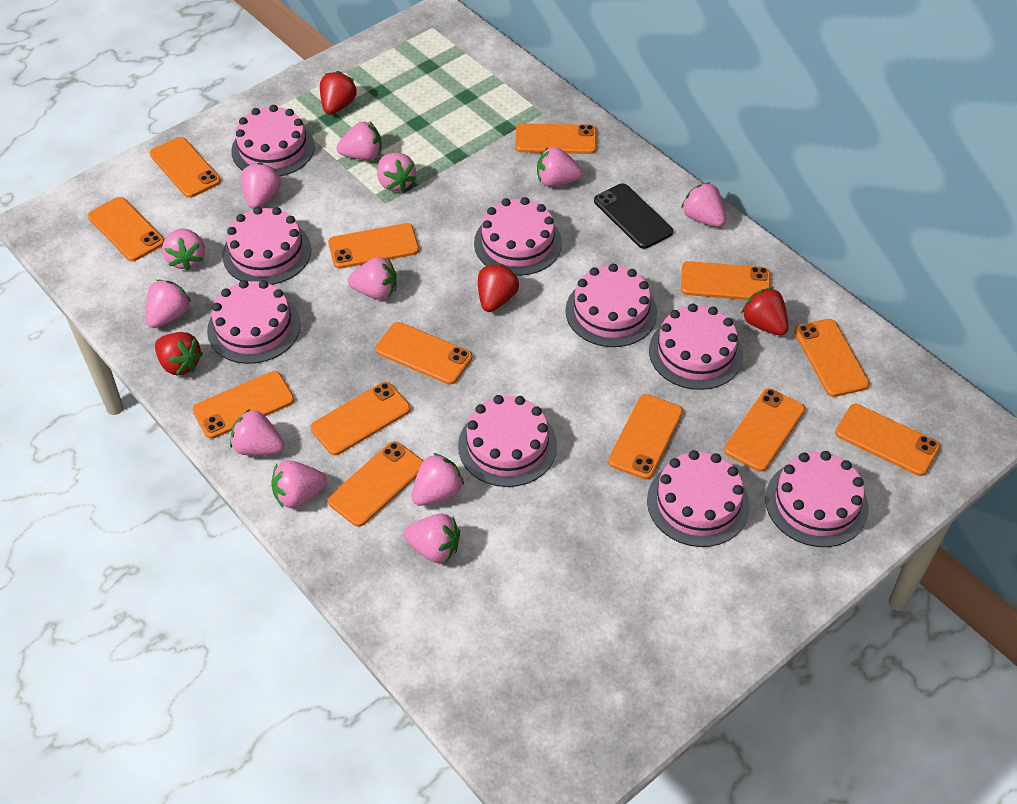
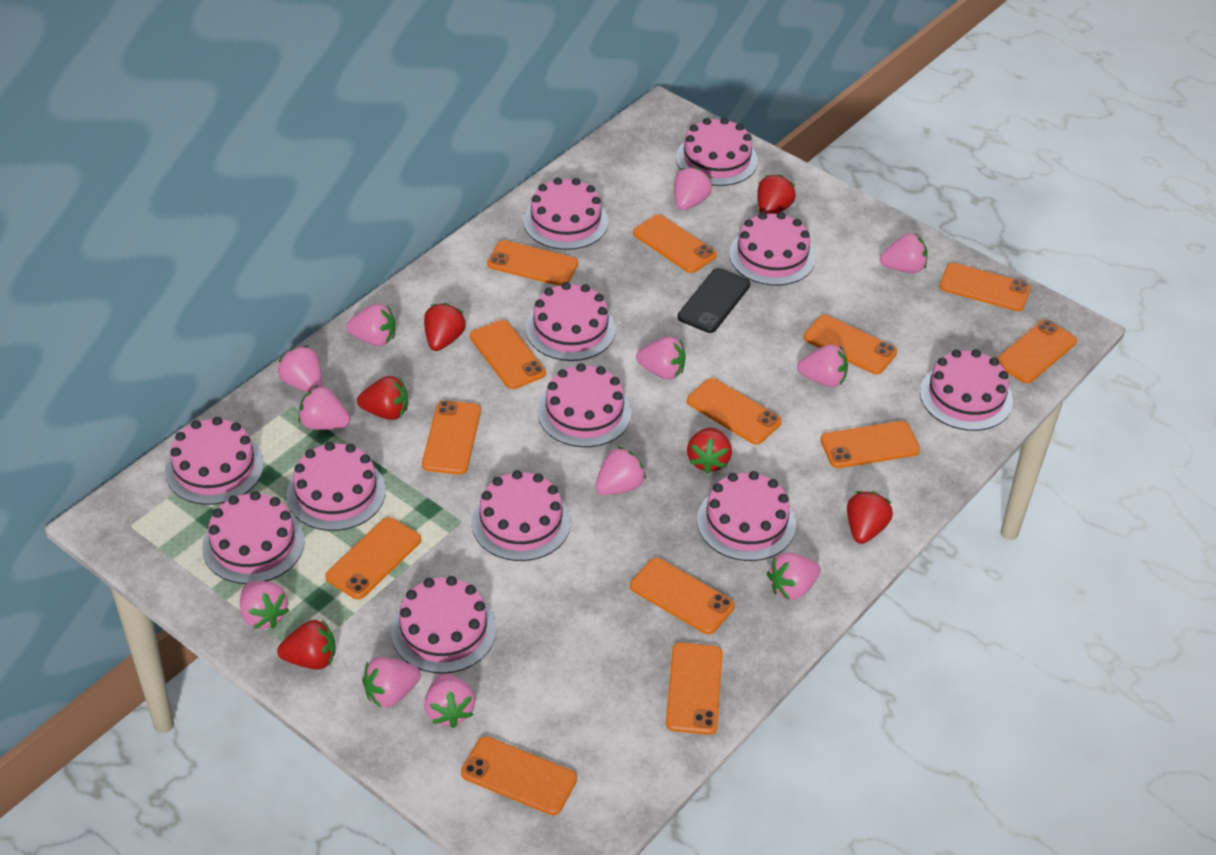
pink cake: 9 -> 12
red strawberry: 4 -> 6

